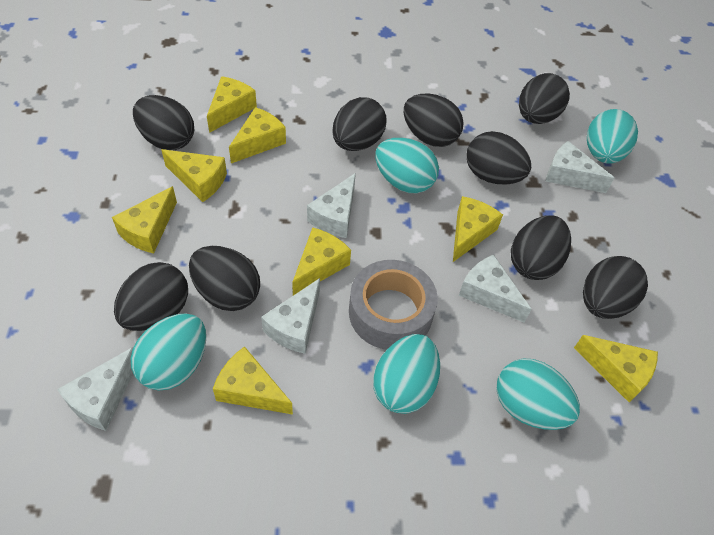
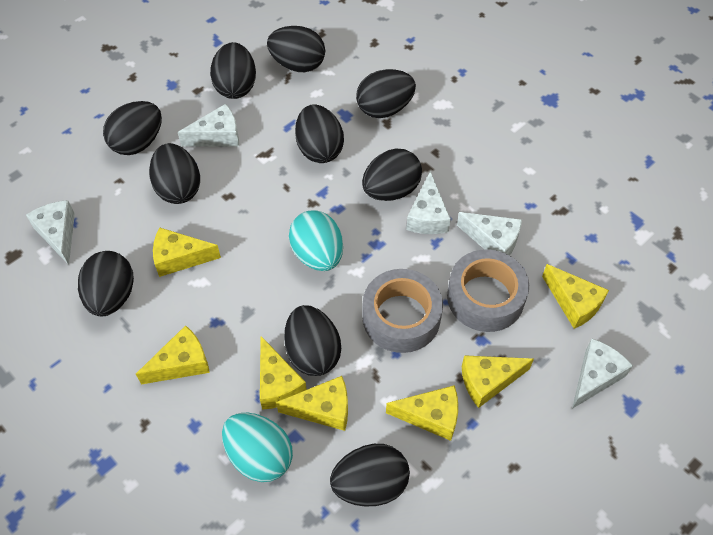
black egg: 9 -> 10
grey tape: 1 -> 2
turquoise egg: 5 -> 2
yellow cheese: 8 -> 7

